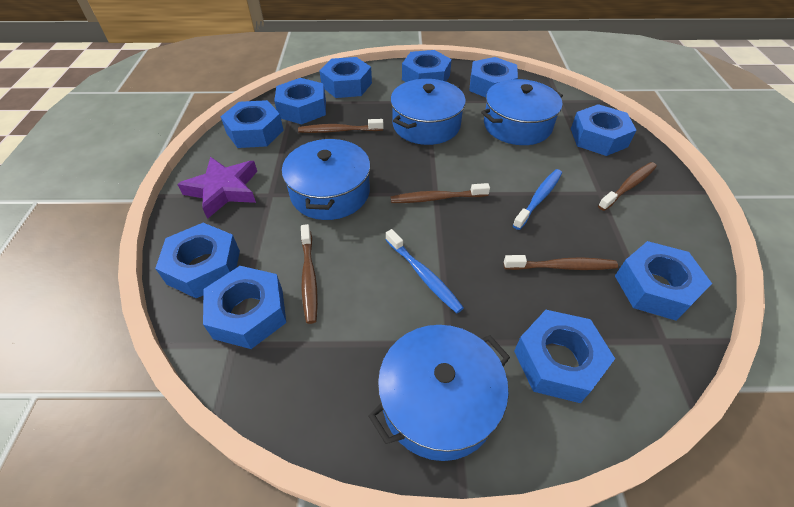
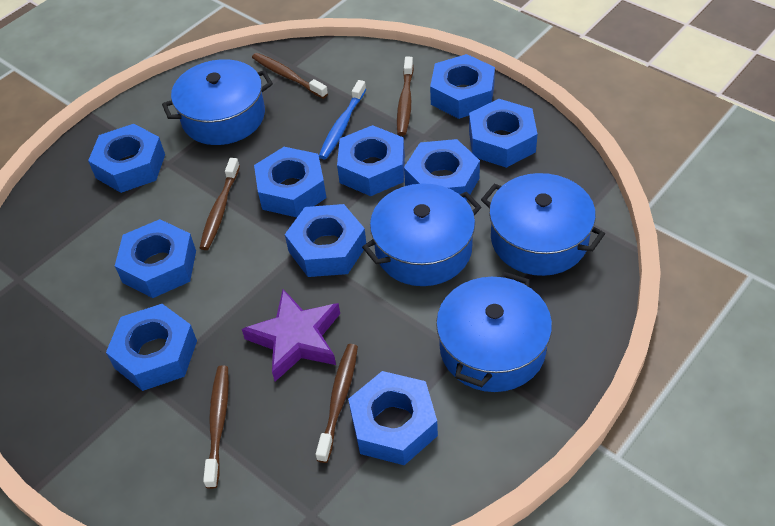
blue toothbrush: 2 -> 1

